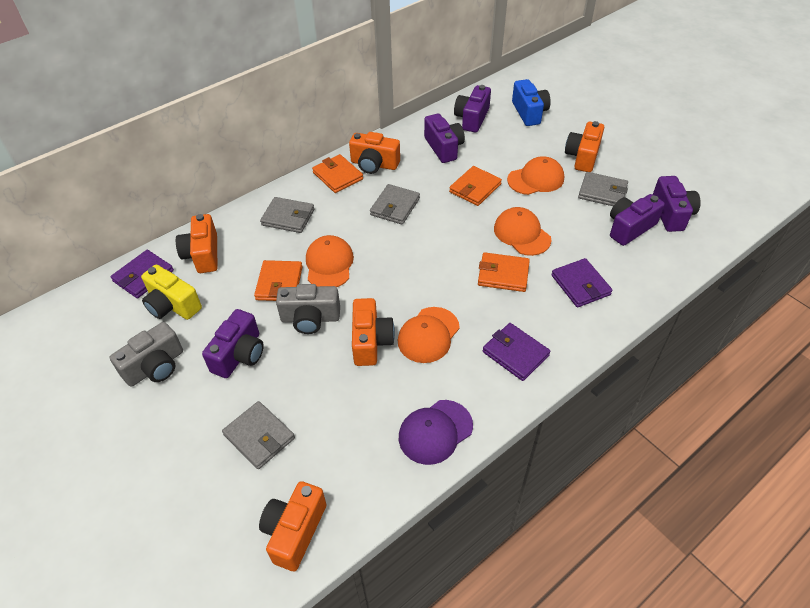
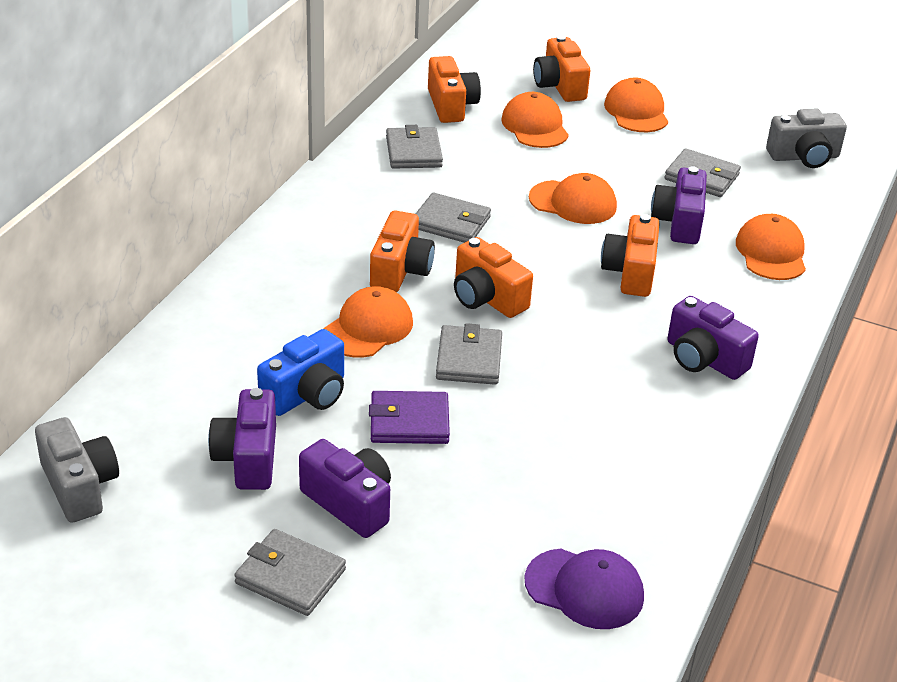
grey wallet: 4 -> 5
orange cap: 4 -> 5
orange wallet: 4 -> 0
purple camera: 5 -> 4
purple wallet: 3 -> 1
yellow camera: 1 -> 0

